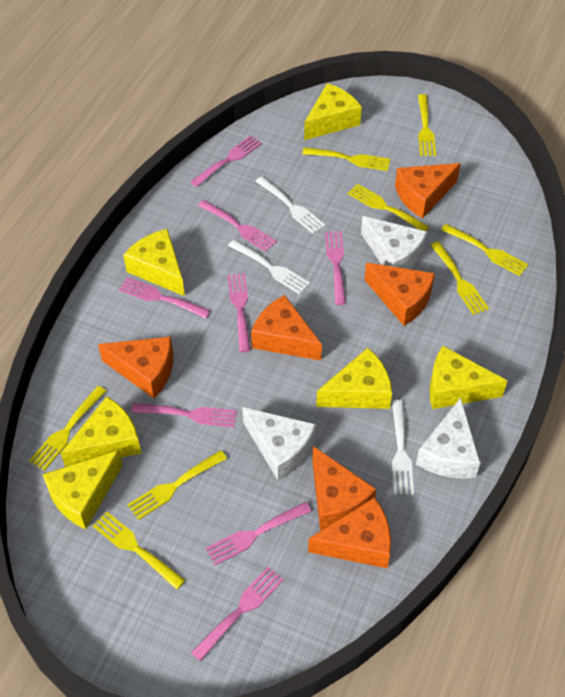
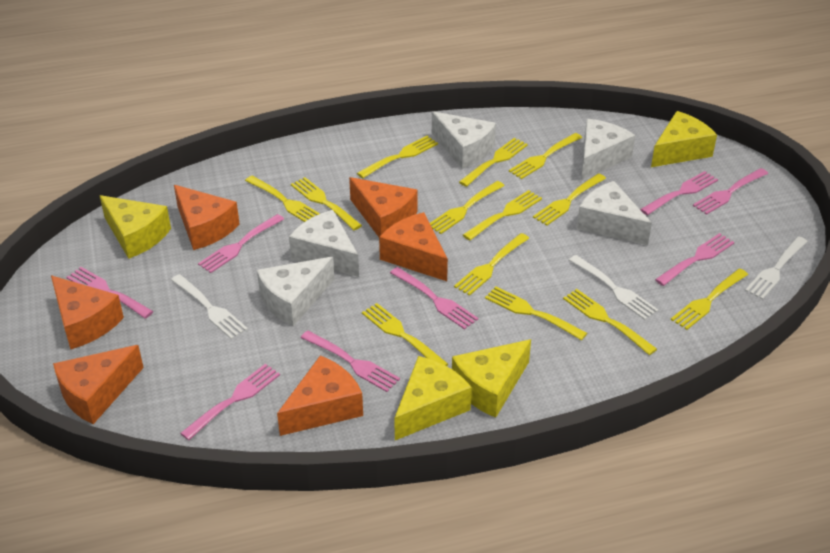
white cheese: 3 -> 5
yellow cheese: 6 -> 4
yellow fork: 8 -> 13

